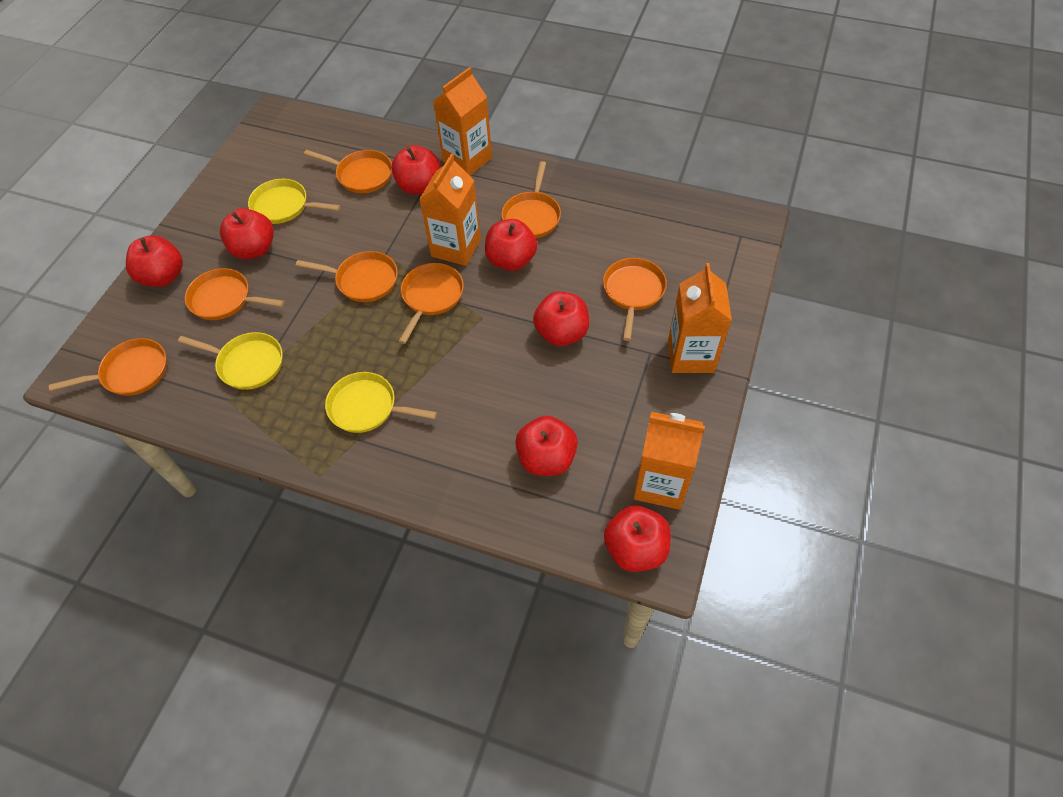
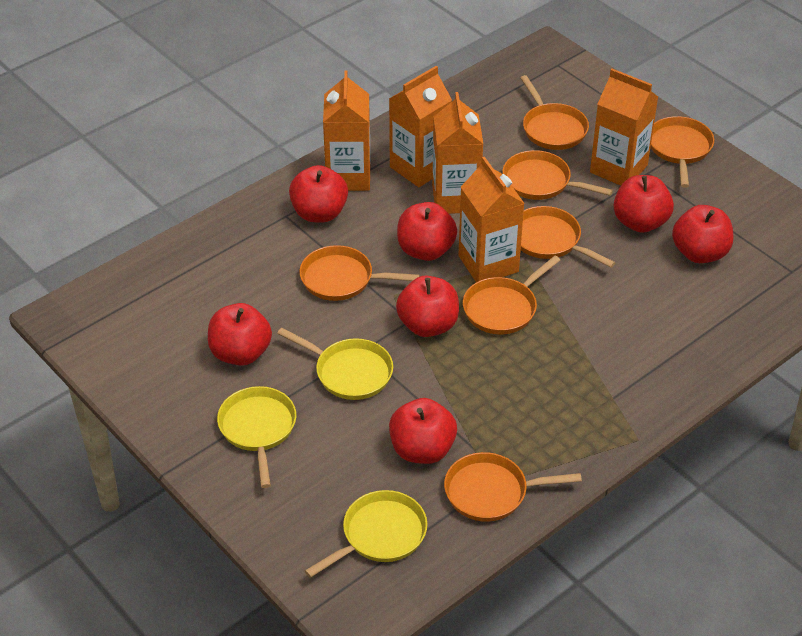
orange carton: 4 -> 5

